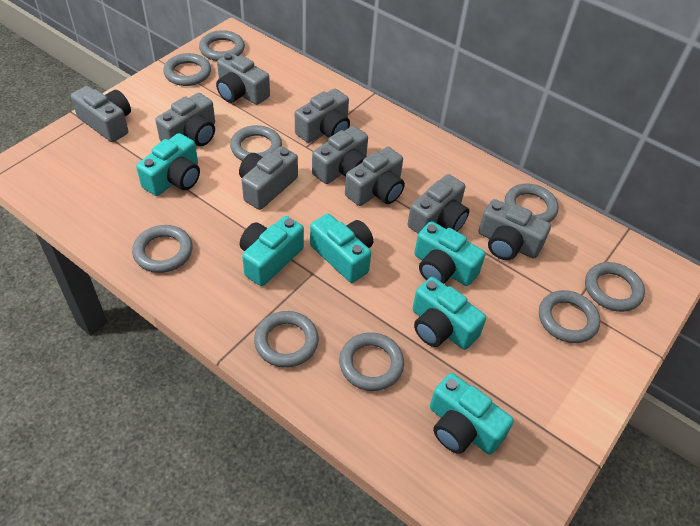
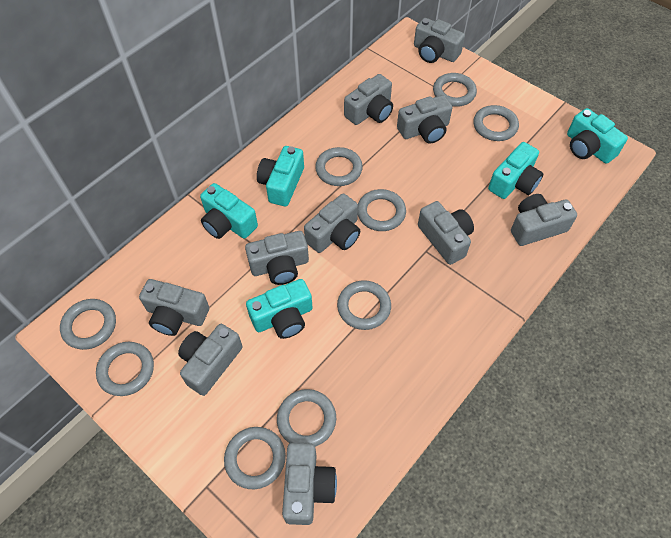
grey camera: 9 -> 10
turquoise camera: 6 -> 5

